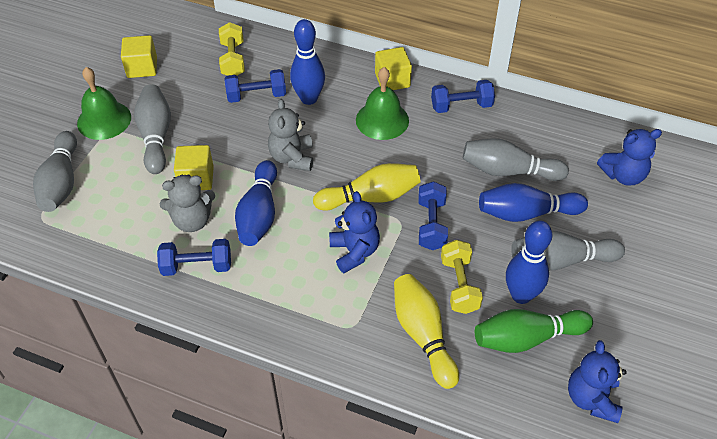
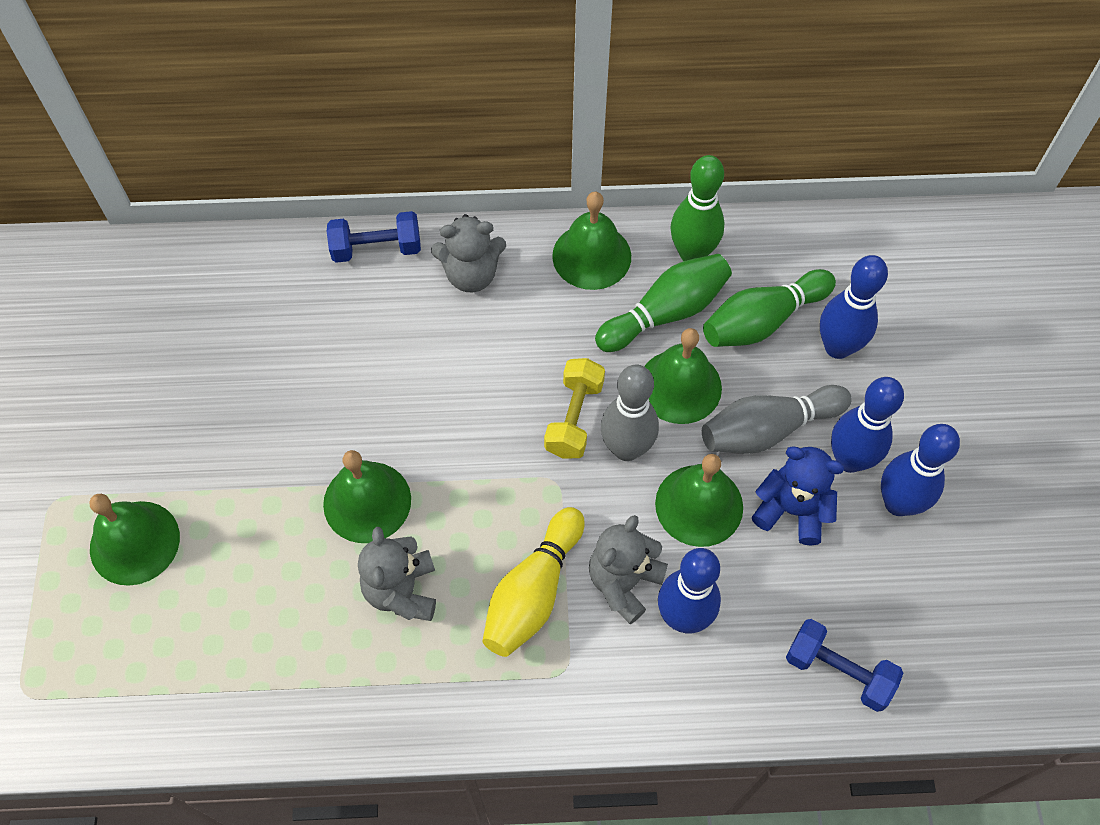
blue dumbbell: 4 -> 2
blue teddy bear: 3 -> 1
green bell: 2 -> 5
green bowling pin: 1 -> 3
grey bowling pin: 4 -> 2
grey teddy bear: 2 -> 3
yellow bowling pin: 2 -> 1
yellow cube: 3 -> 0
yellow dumbbell: 2 -> 1

